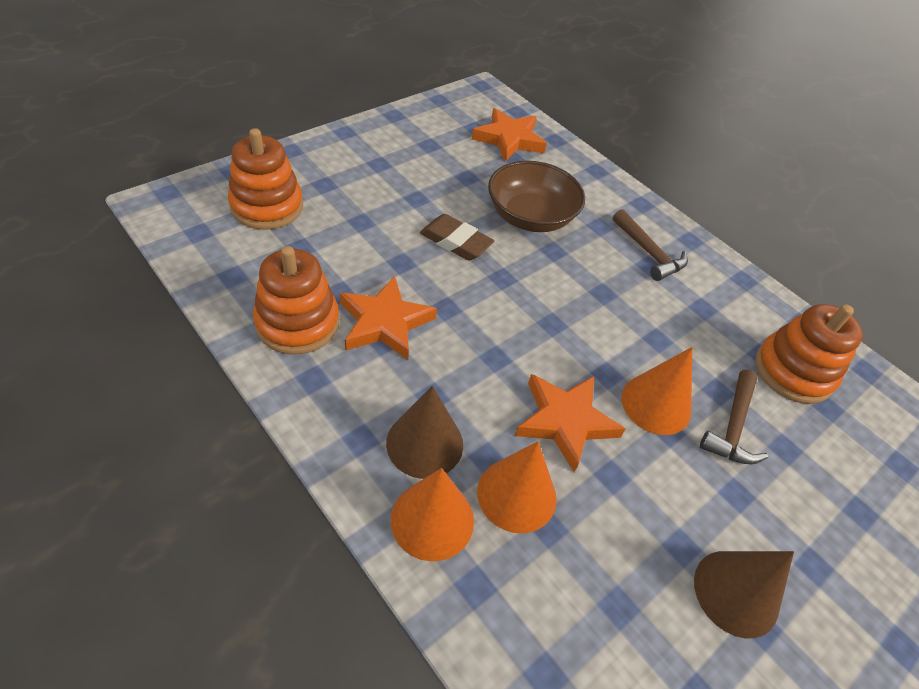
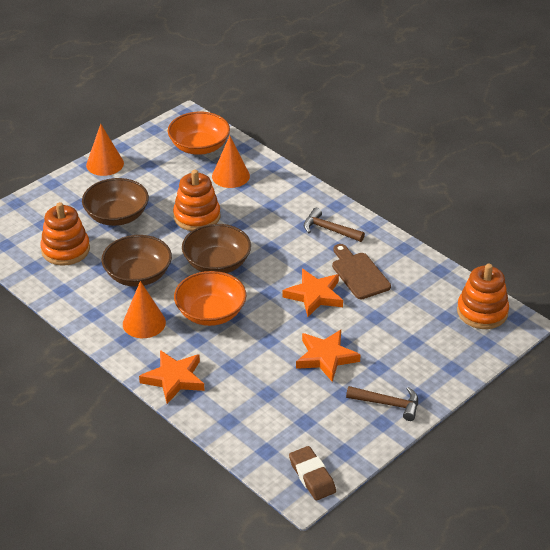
brown bowl: 1 -> 3
brown cone: 2 -> 0
brown cutting board: 0 -> 1
orange bowl: 0 -> 2

